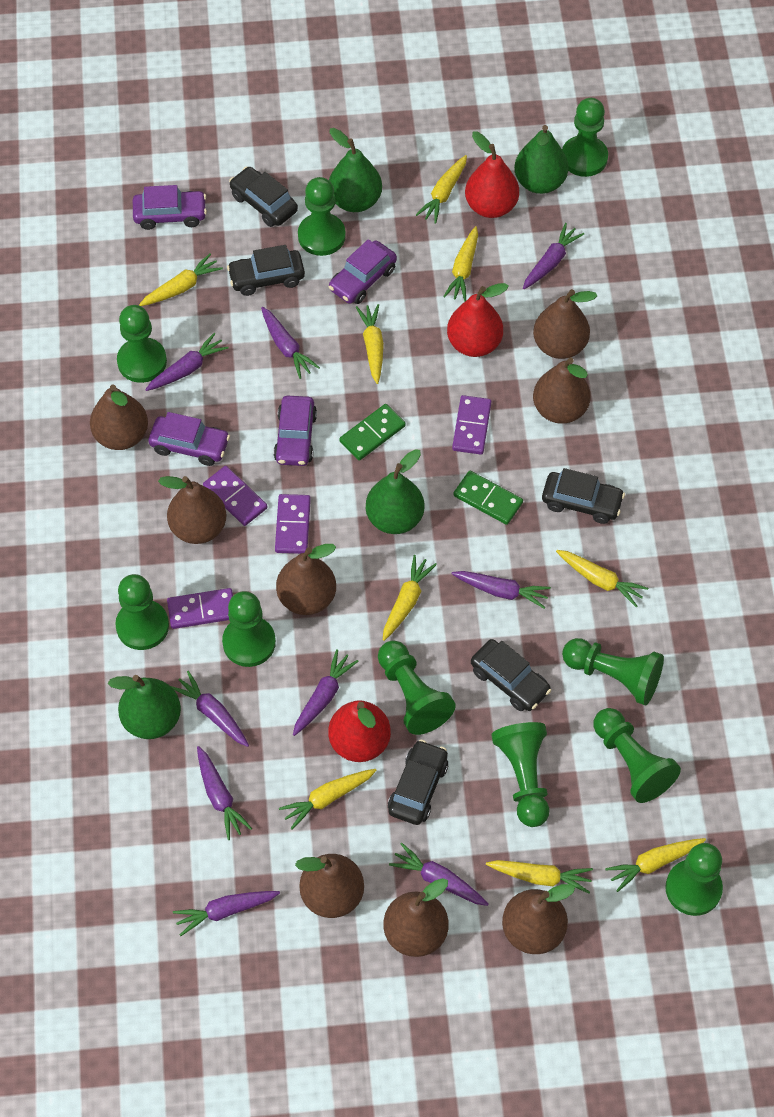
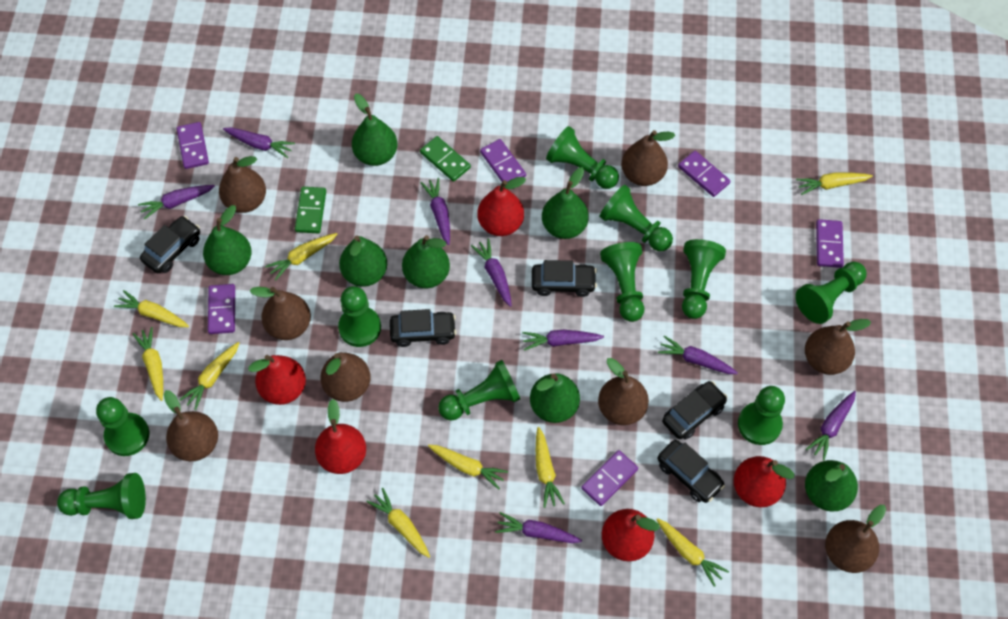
green pear: 4 -> 7
purple car: 4 -> 0
purple carrot: 9 -> 8
purple domino: 4 -> 6
red pear: 3 -> 5

